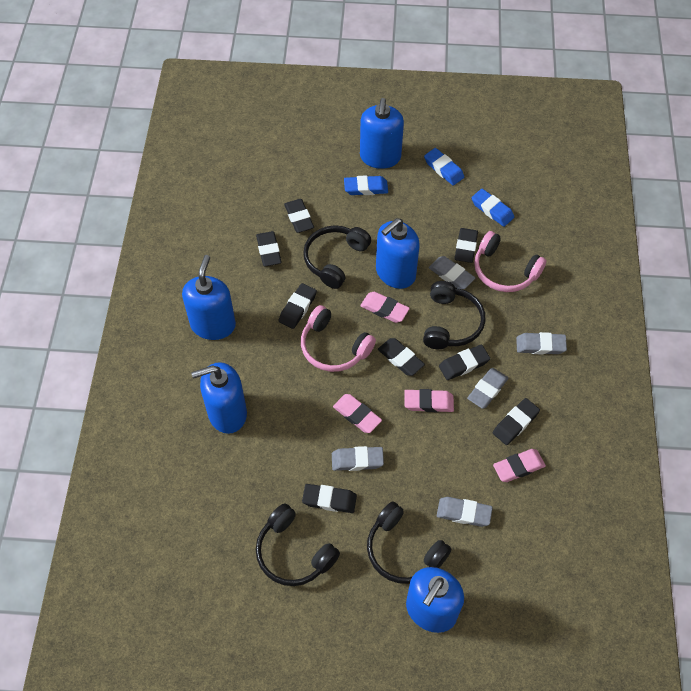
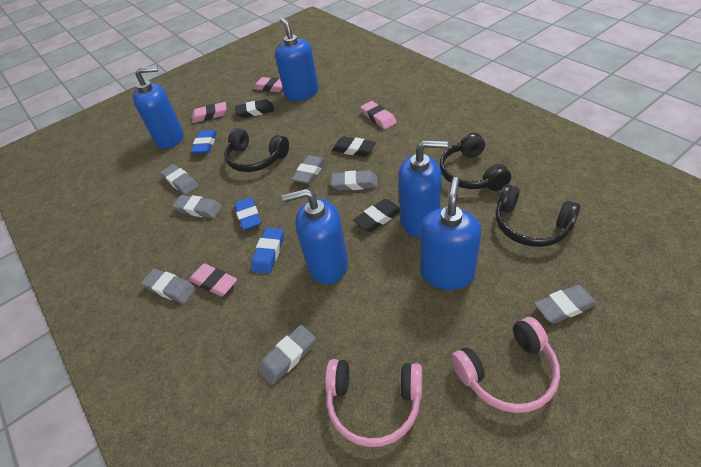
black eraser: 8 -> 3
black headphones: 4 -> 3
grey eraser: 5 -> 7

